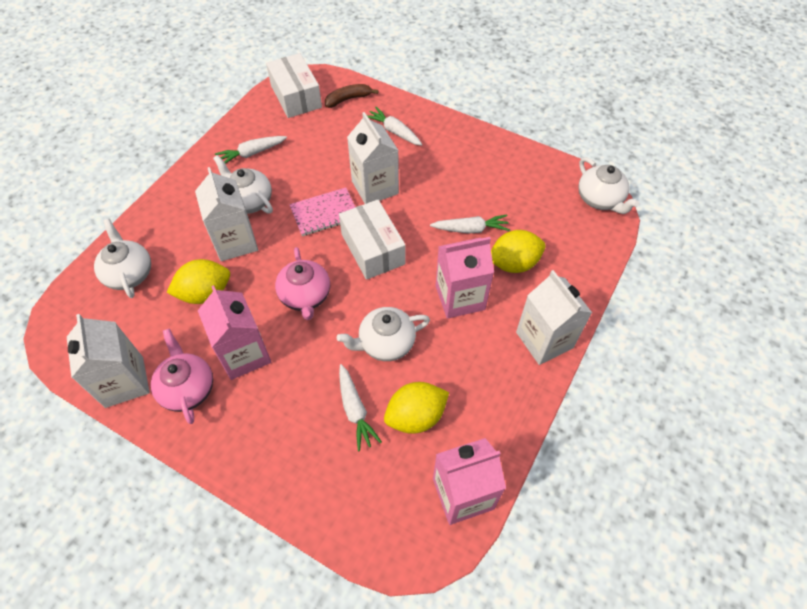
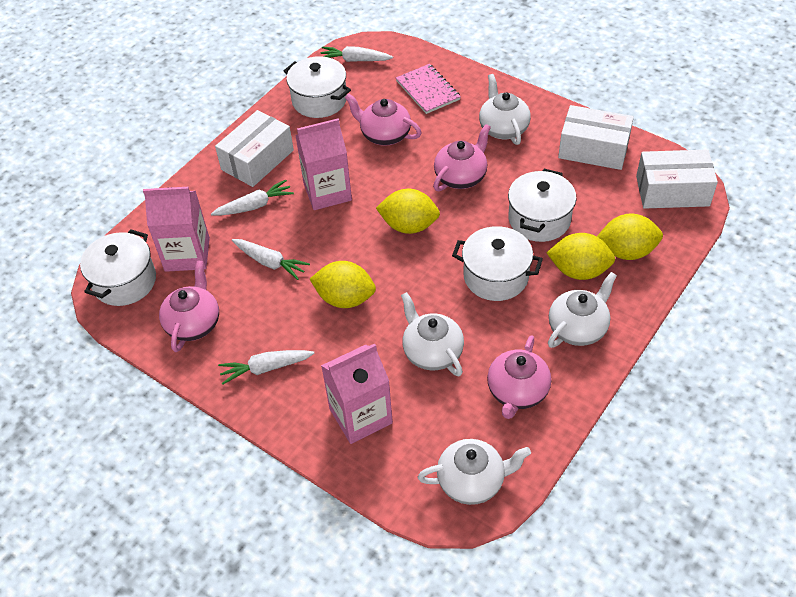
brown banana: 1 -> 0
pink teapot: 2 -> 4
white box: 2 -> 3
white carton: 4 -> 0
white pot: 0 -> 4
yellow lemon: 3 -> 4

